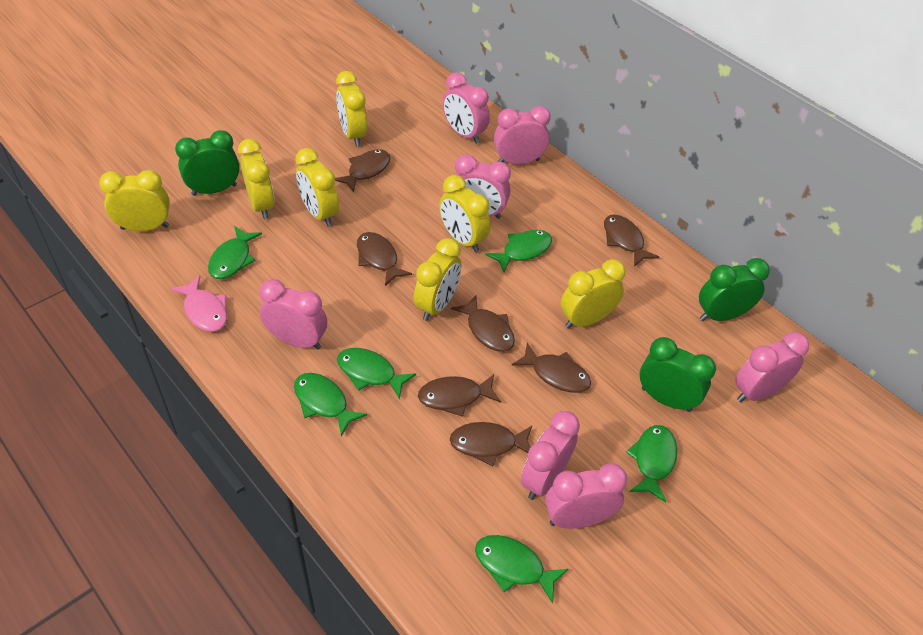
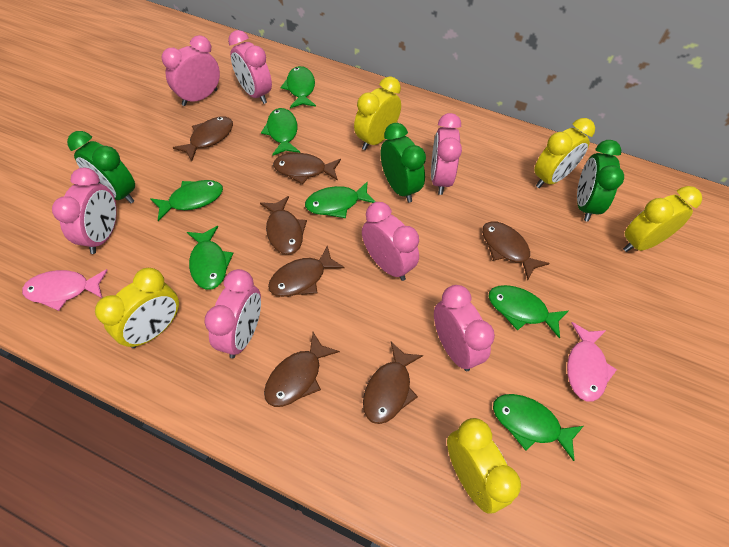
green fish: 6 -> 7
pink fish: 1 -> 2
yellow clock: 7 -> 5

